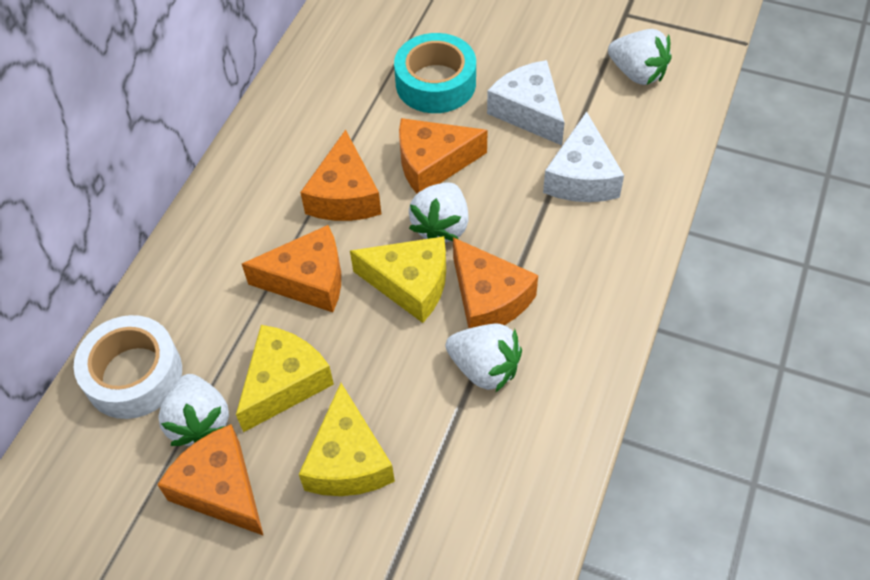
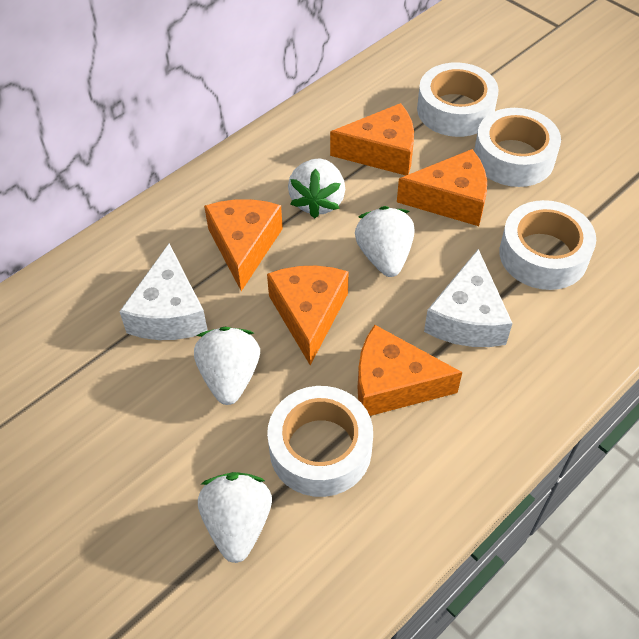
turquoise tape: 1 -> 0
white tape: 1 -> 4
yellow cheese: 3 -> 0

